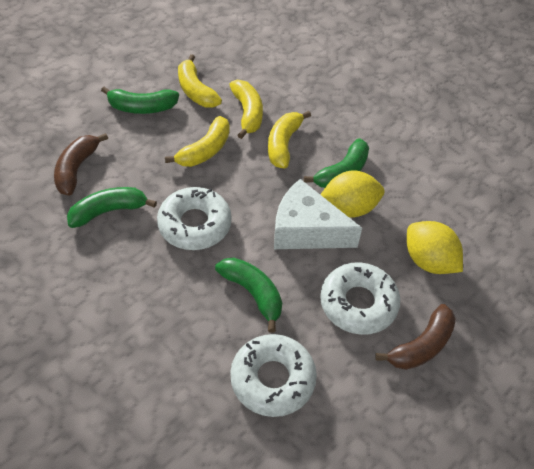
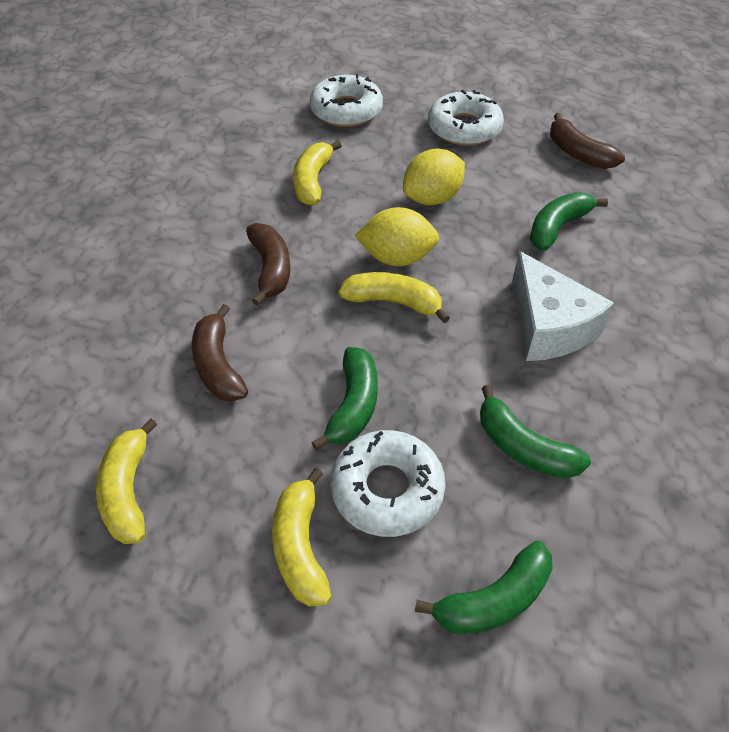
brown banana: 2 -> 3

